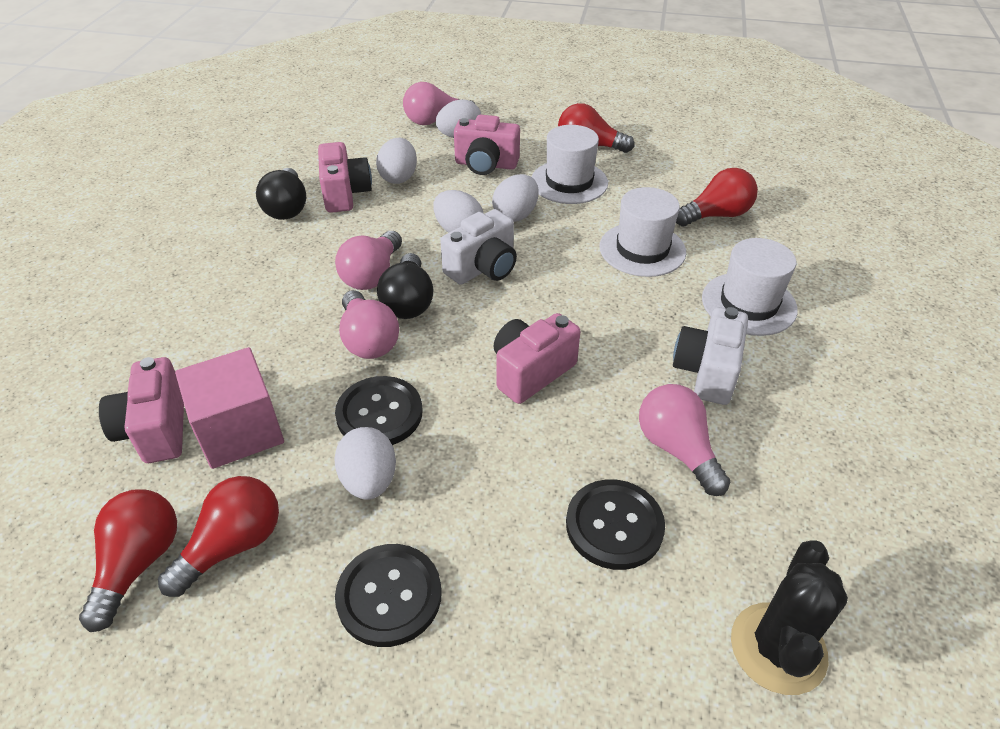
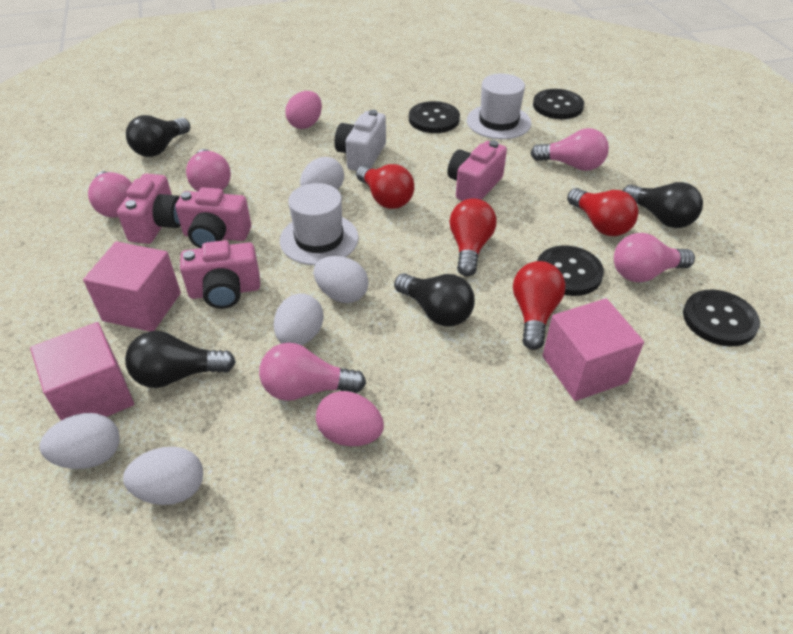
black button: 3 -> 4
black cactus: 1 -> 0
black light bulb: 2 -> 4
pink cube: 1 -> 3
pink egg: 0 -> 2
pink light bulb: 4 -> 5
white camera: 2 -> 1
white hat: 3 -> 2

